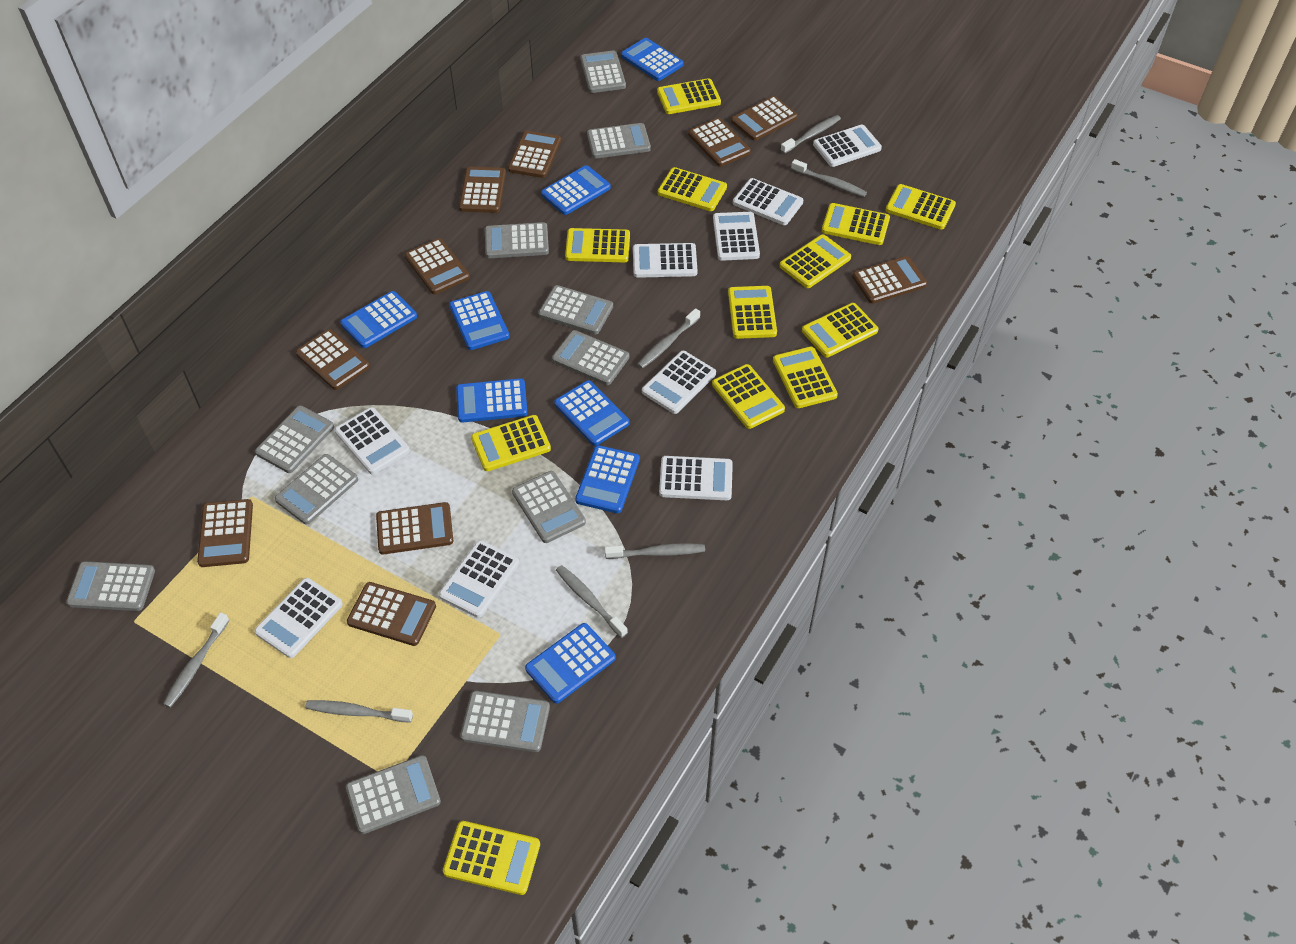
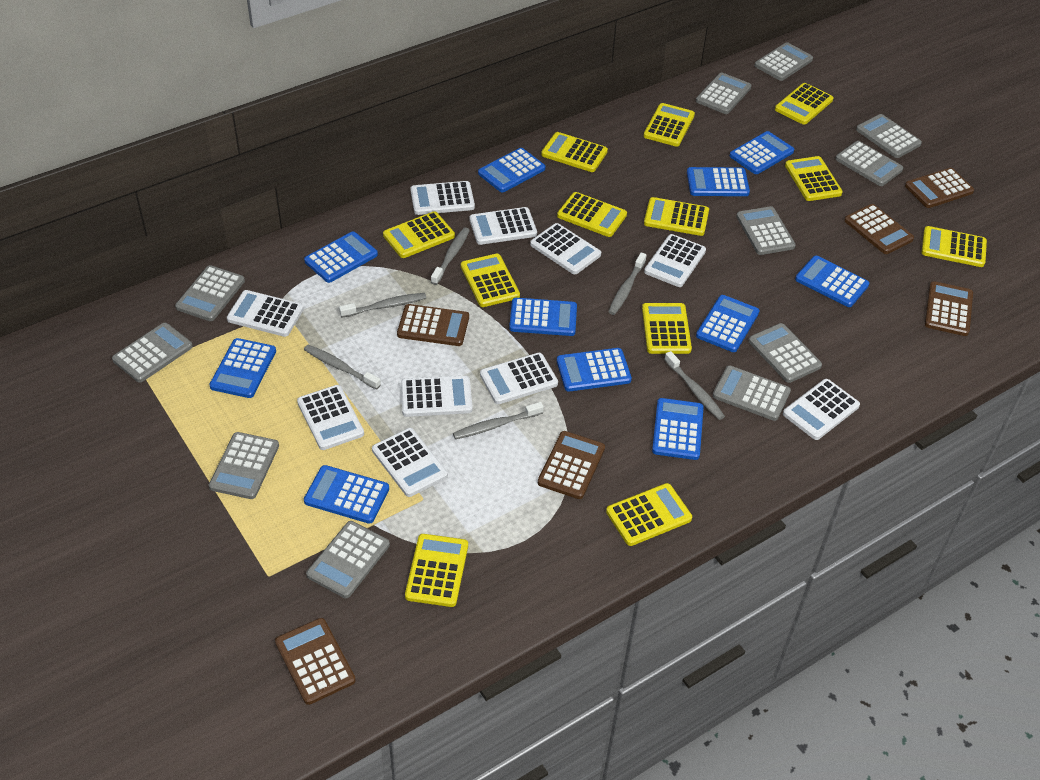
blue calculator: 8 -> 11
brown calculator: 10 -> 6
grey toothbrush: 7 -> 6
white calculator: 9 -> 10

